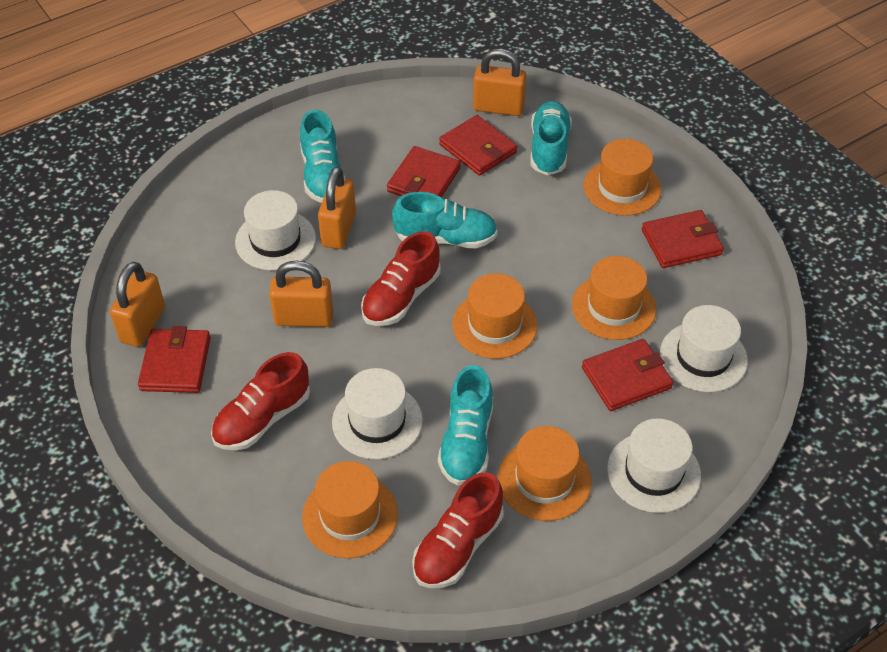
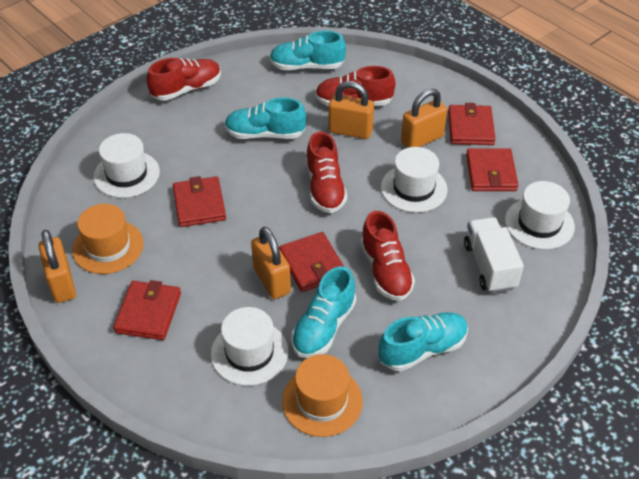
orange hat: 5 -> 2
red shoe: 3 -> 4
white truck: 0 -> 1

